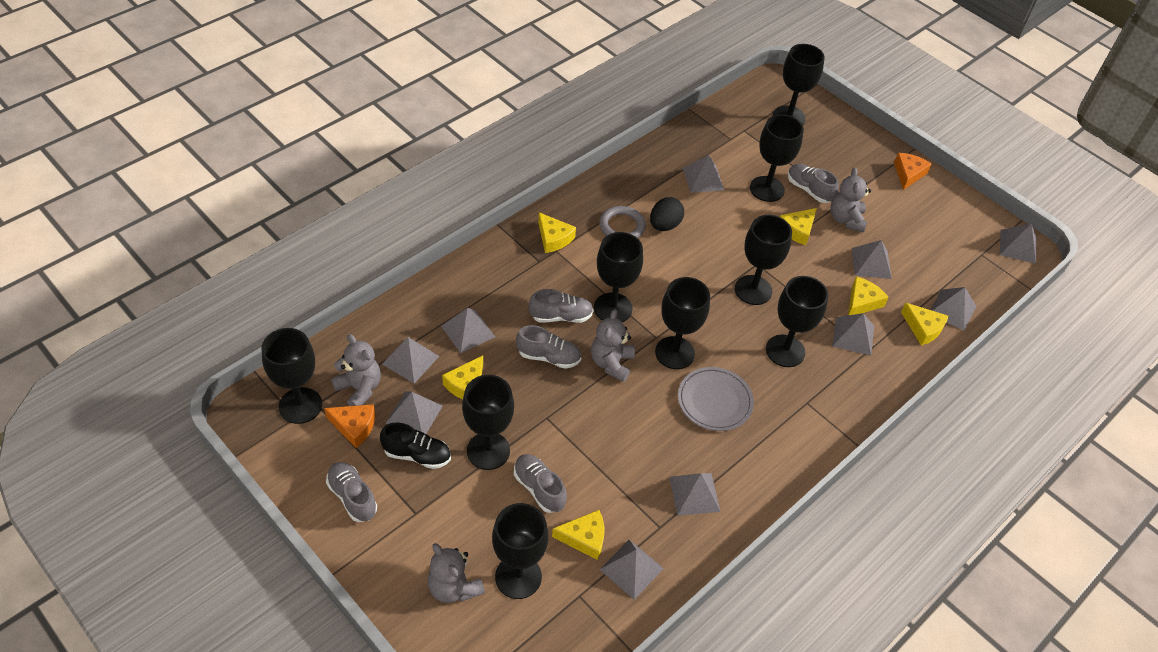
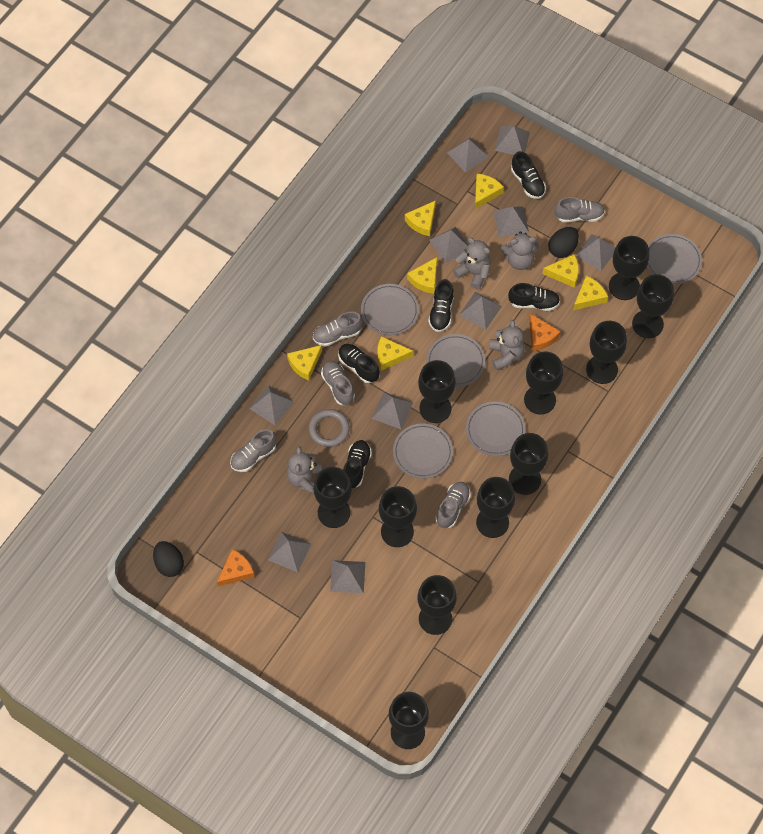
black egg: 1 -> 2
black goblet: 9 -> 11
black shoe: 1 -> 5
grey plate: 1 -> 5
yellow cheese: 6 -> 7

